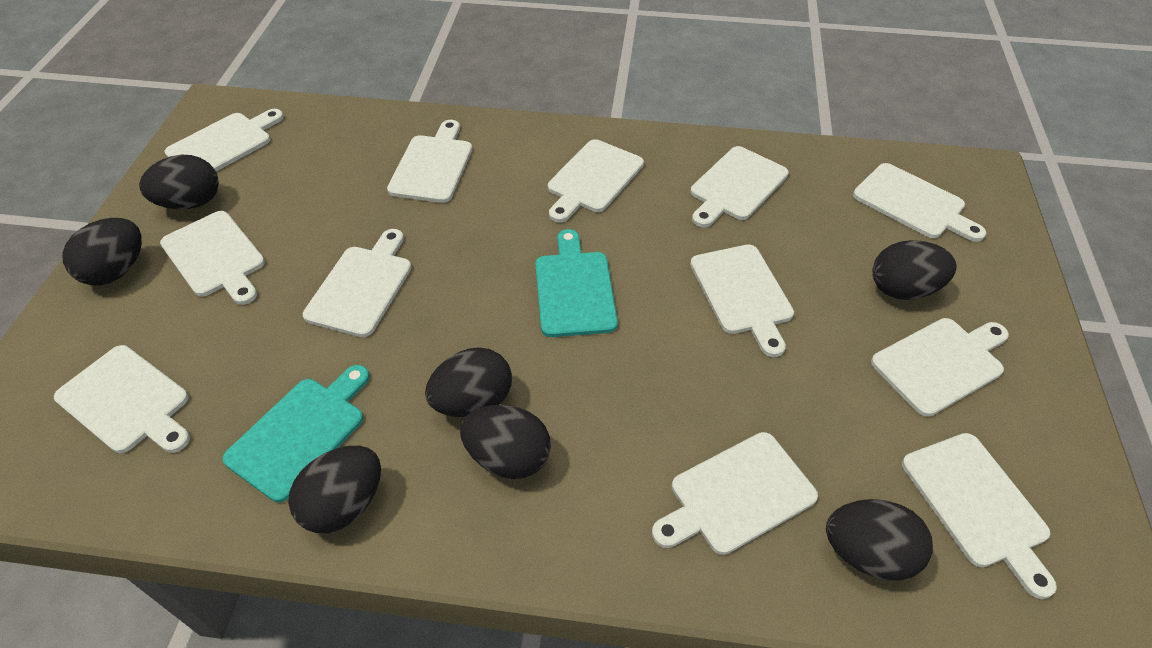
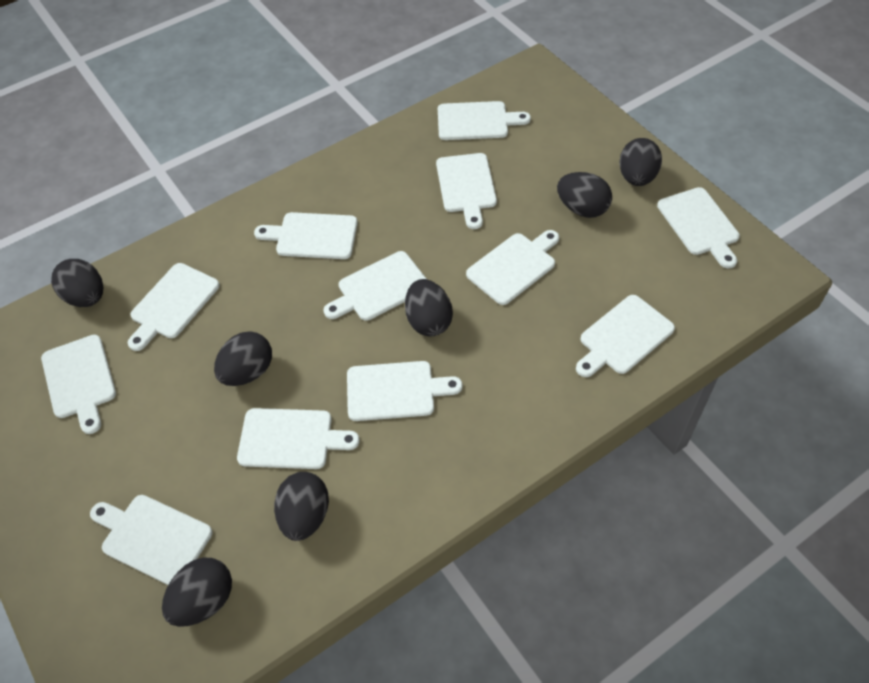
turquoise cutting board: 2 -> 0

